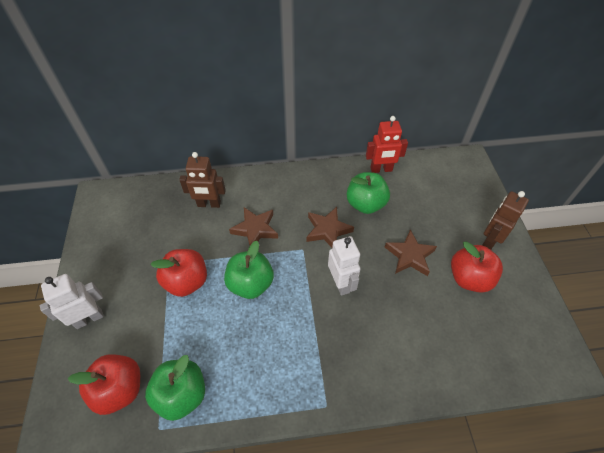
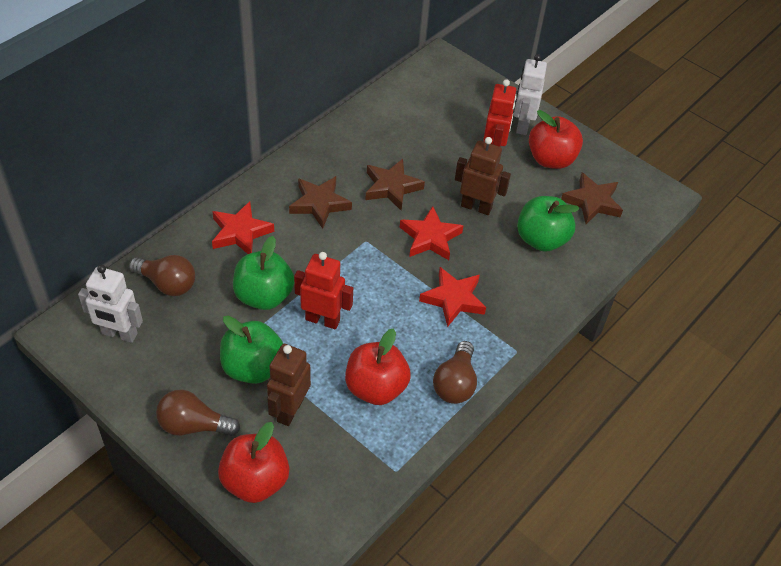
brown light bulb: 0 -> 3
red robot: 1 -> 2
red star: 0 -> 3

